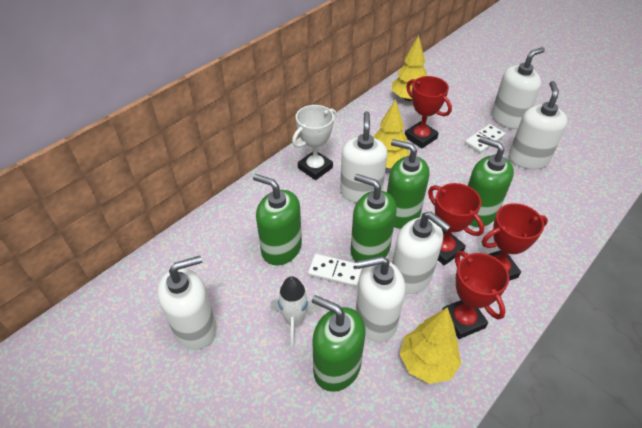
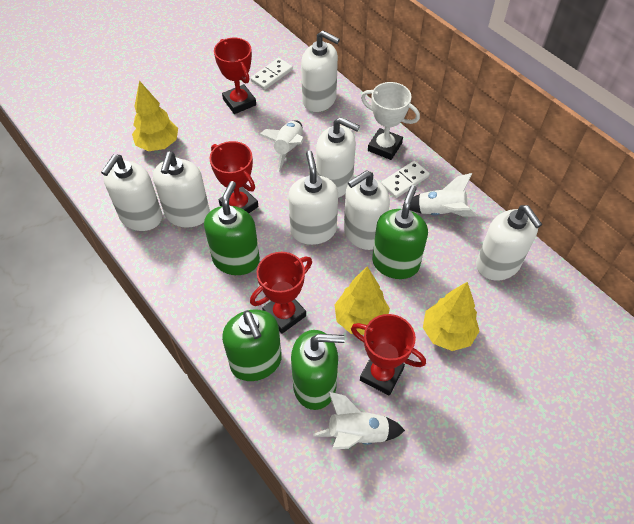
green soap dispenser: 5 -> 4
white rocket: 1 -> 3
white soap dispenser: 6 -> 7

